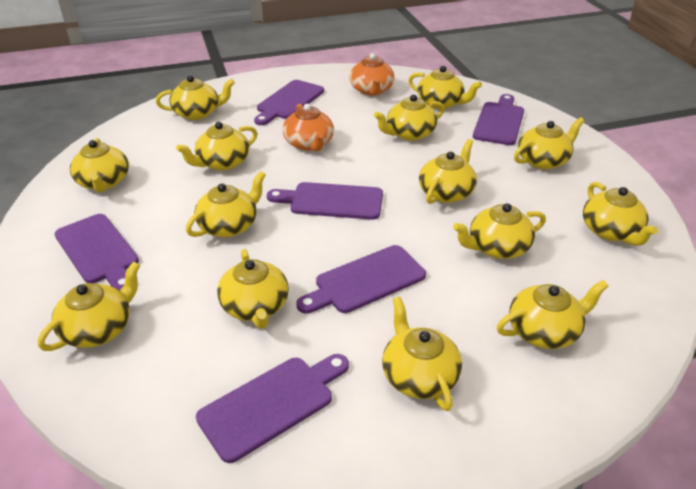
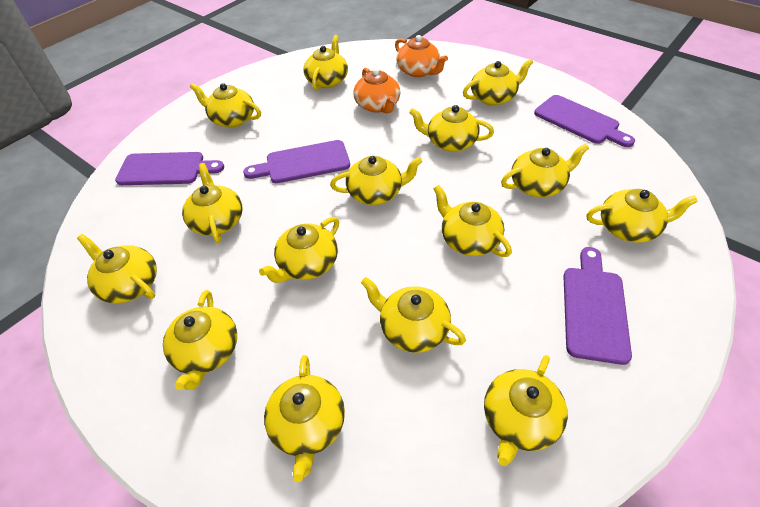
purple cutting board: 6 -> 4
yellow teapot: 14 -> 15

